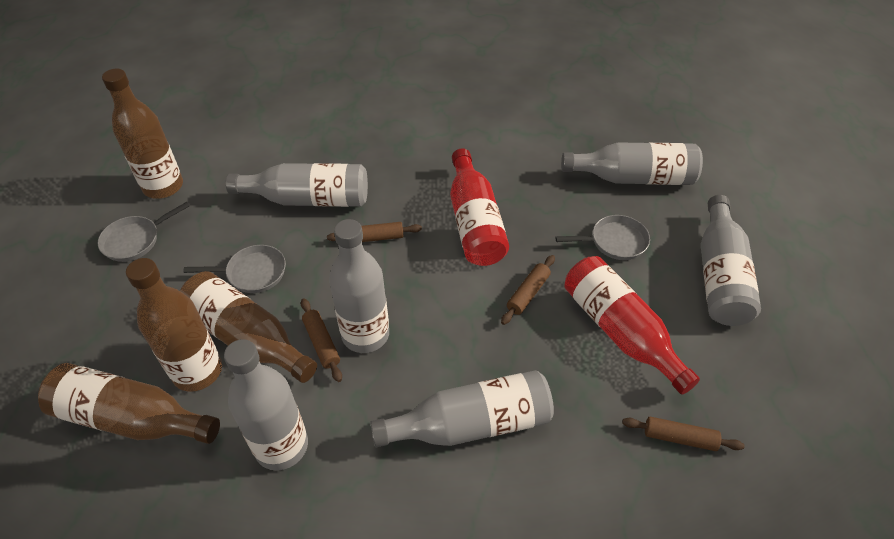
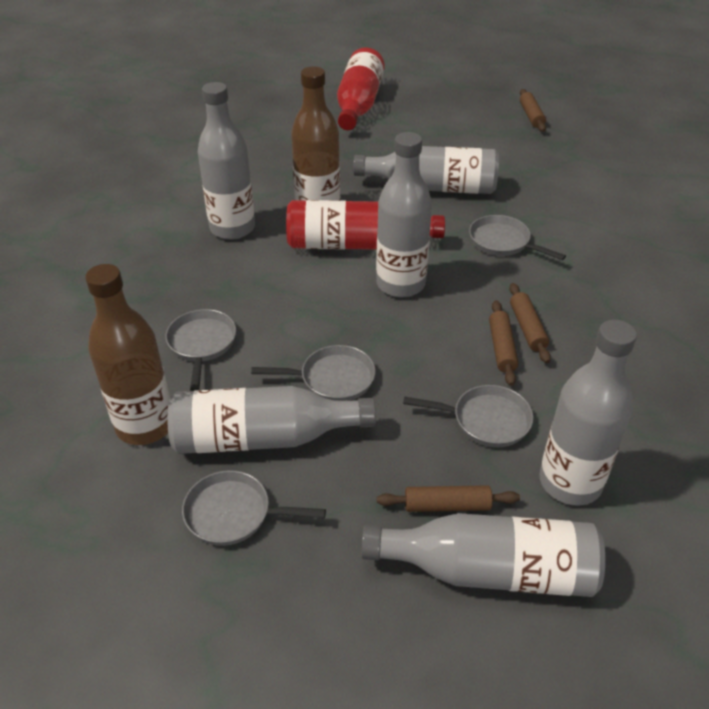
brown bottle: 4 -> 2
grey pan: 3 -> 5

